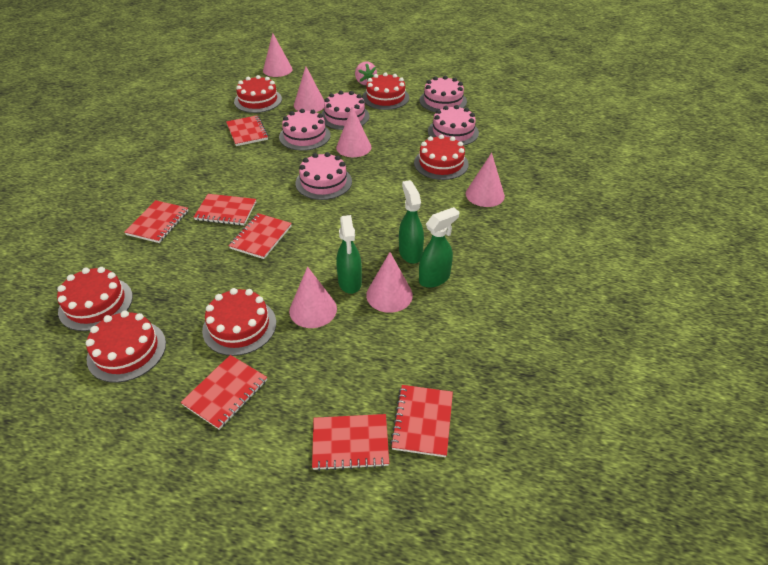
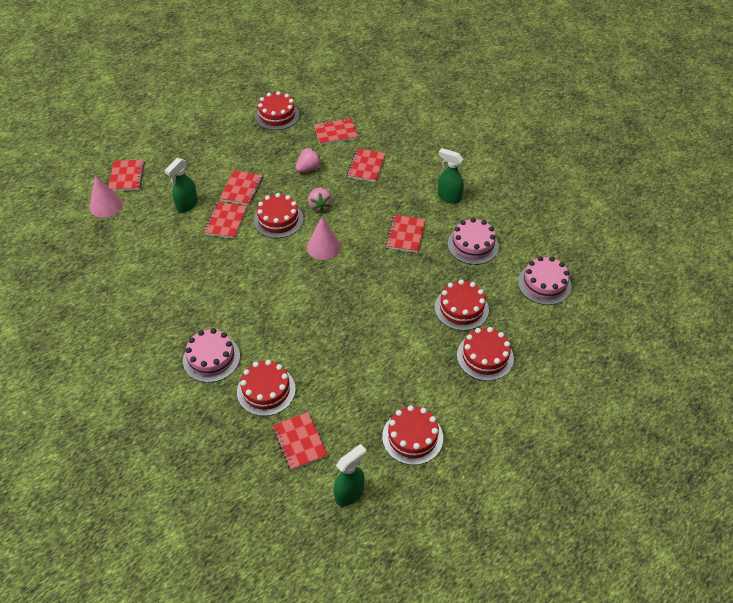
pink cake: 5 -> 3
pink cone: 6 -> 2
pink strawberry: 1 -> 2

